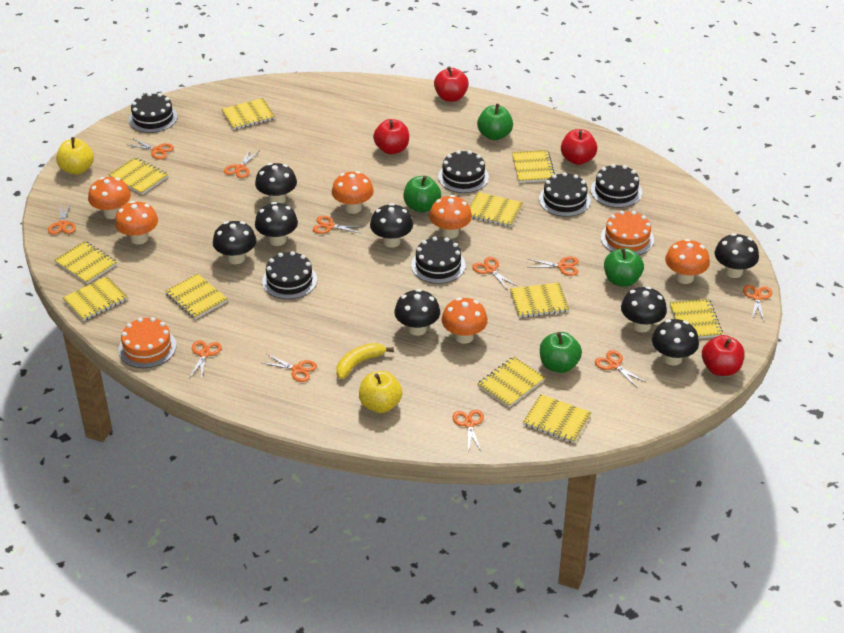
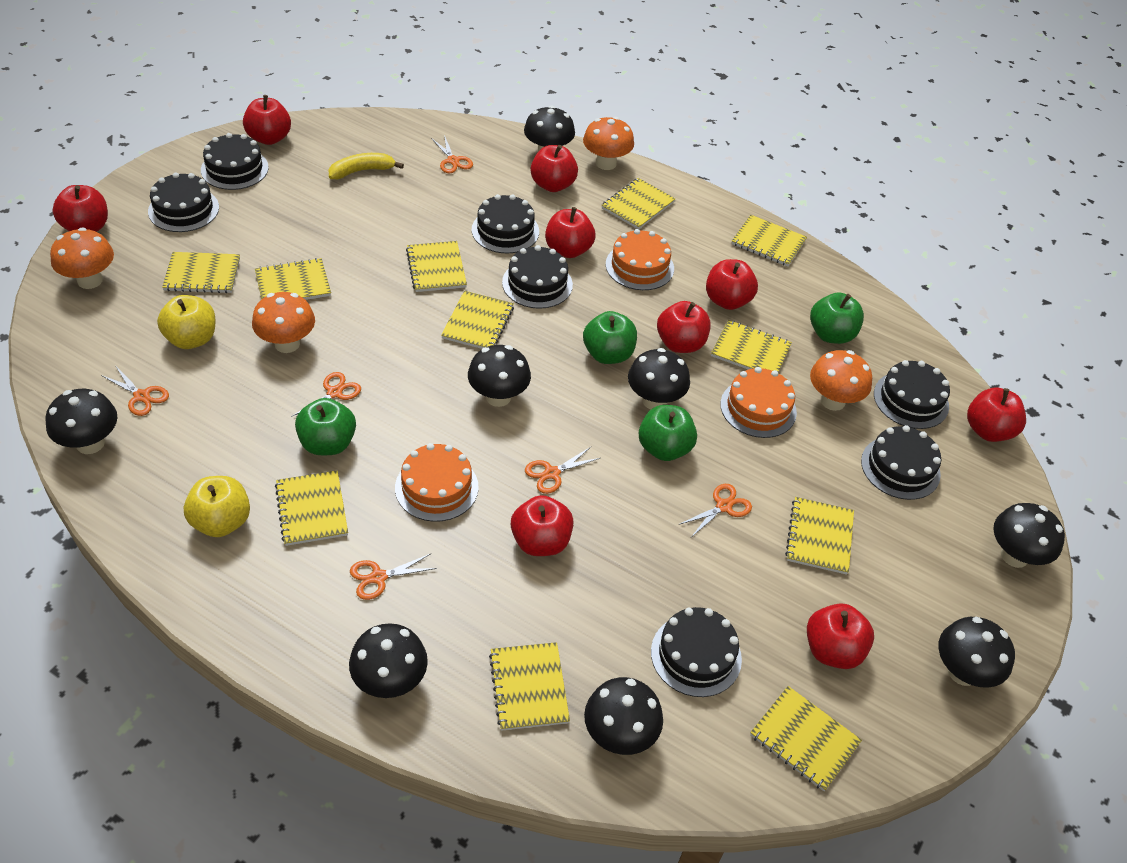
black cake: 6 -> 7
orange cake: 2 -> 3
orange mushroom: 6 -> 4
orange scissors: 11 -> 6
red apple: 4 -> 9

